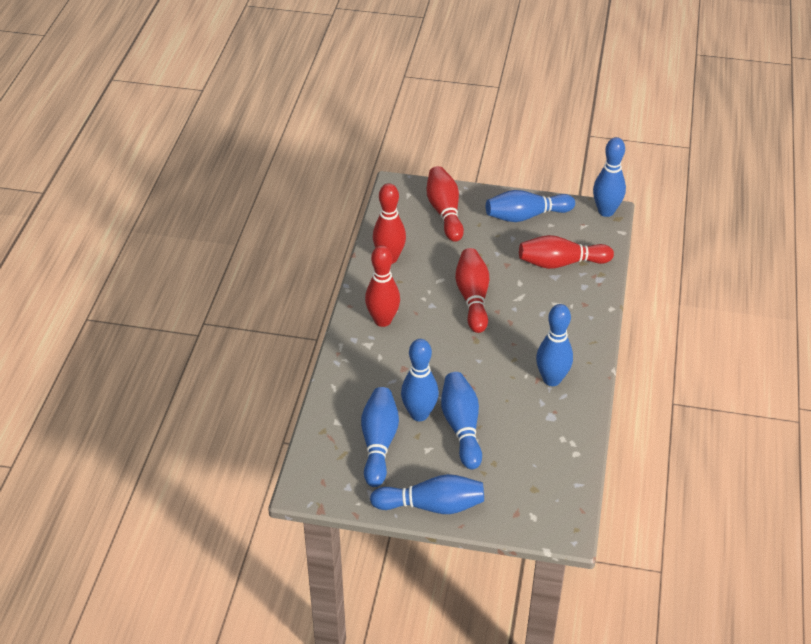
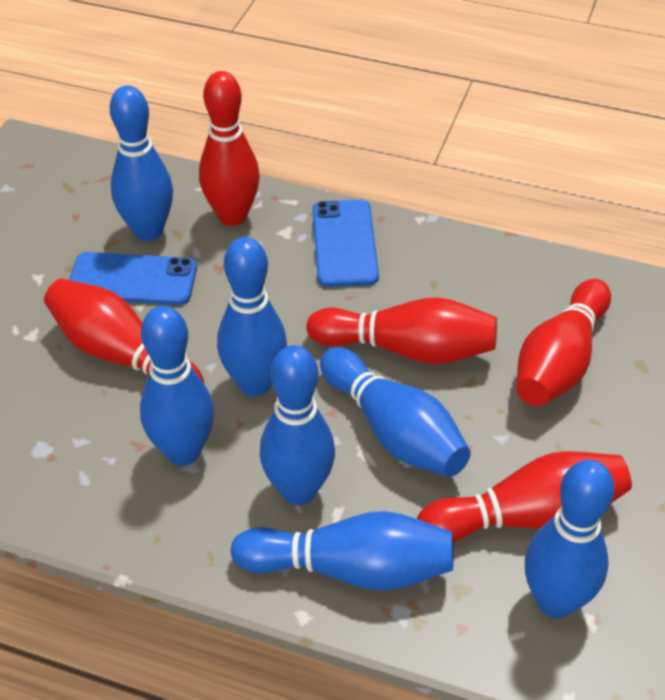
blue phone: 0 -> 2

